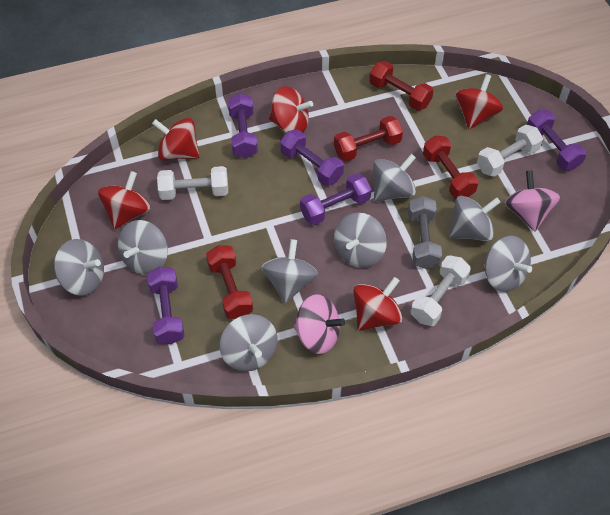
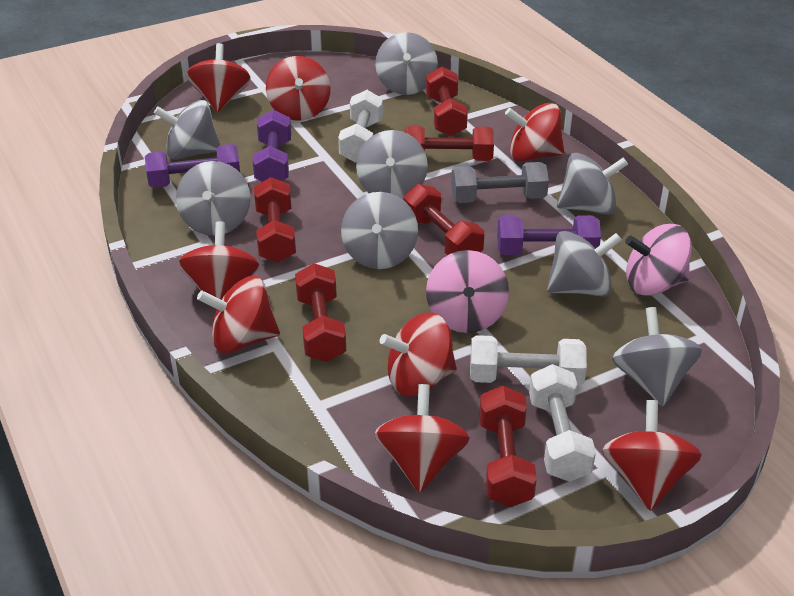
purple dumbbell: 5 -> 3
red dumbbell: 4 -> 6
red spinning top: 5 -> 8

